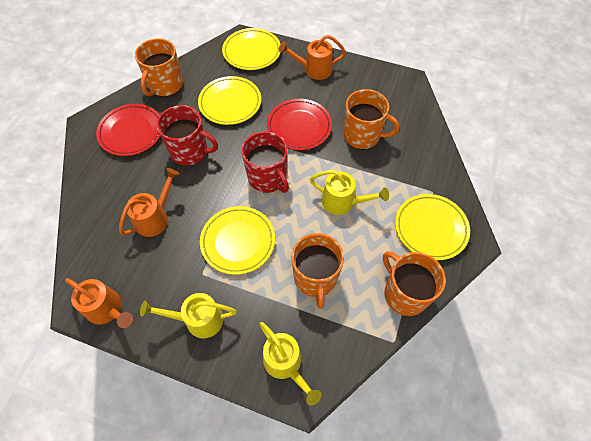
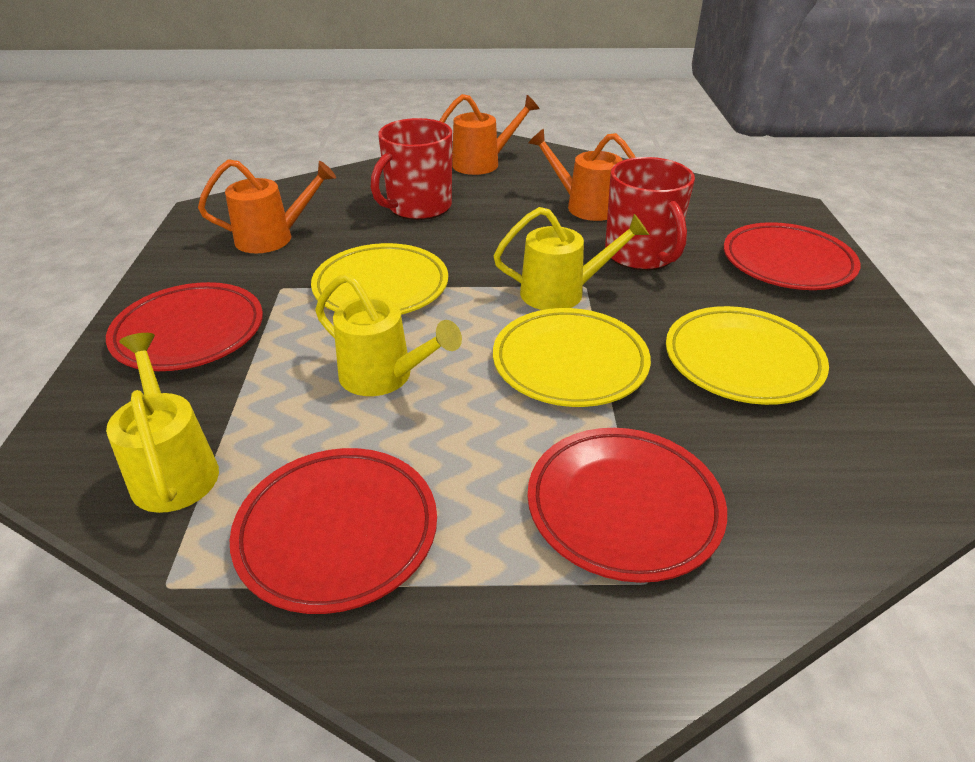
orange mug: 4 -> 0
red plate: 2 -> 4
yellow plate: 4 -> 3

